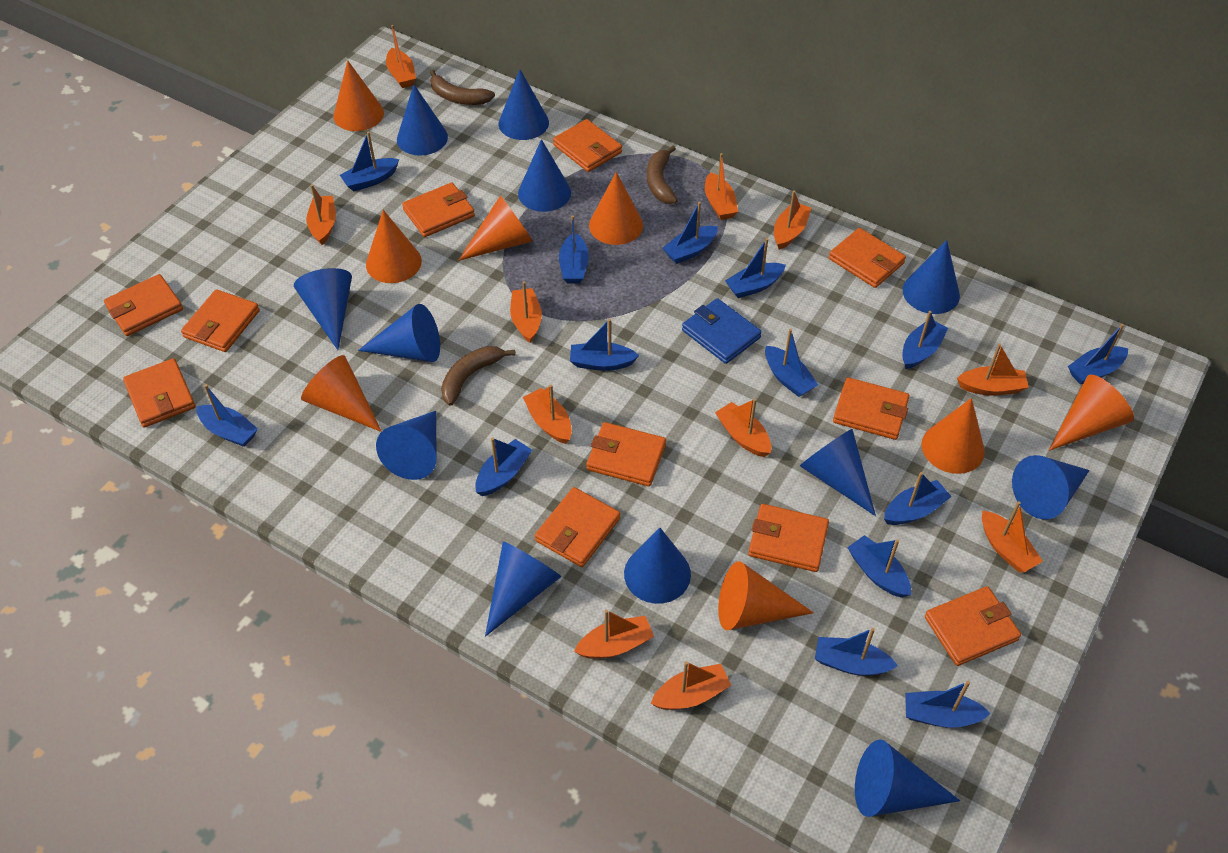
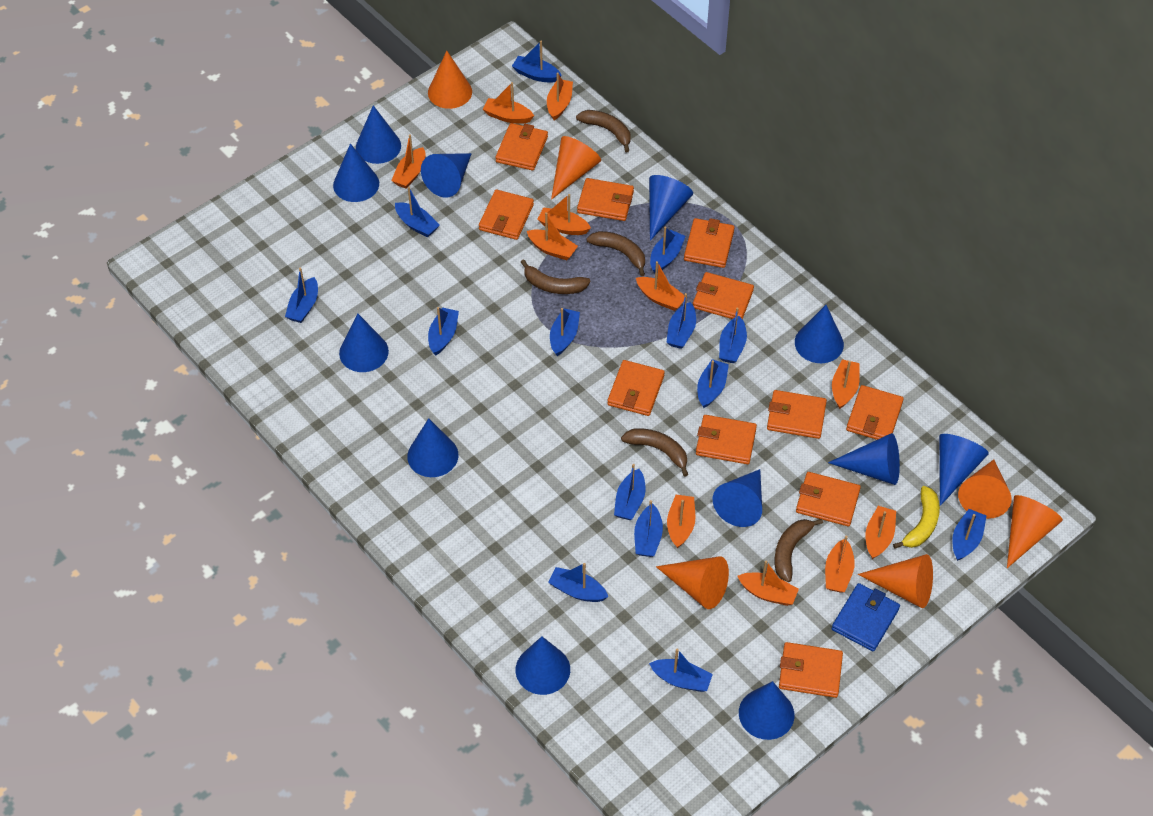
brown banana: 3 -> 5
orange cone: 8 -> 6
yellow banana: 0 -> 1

